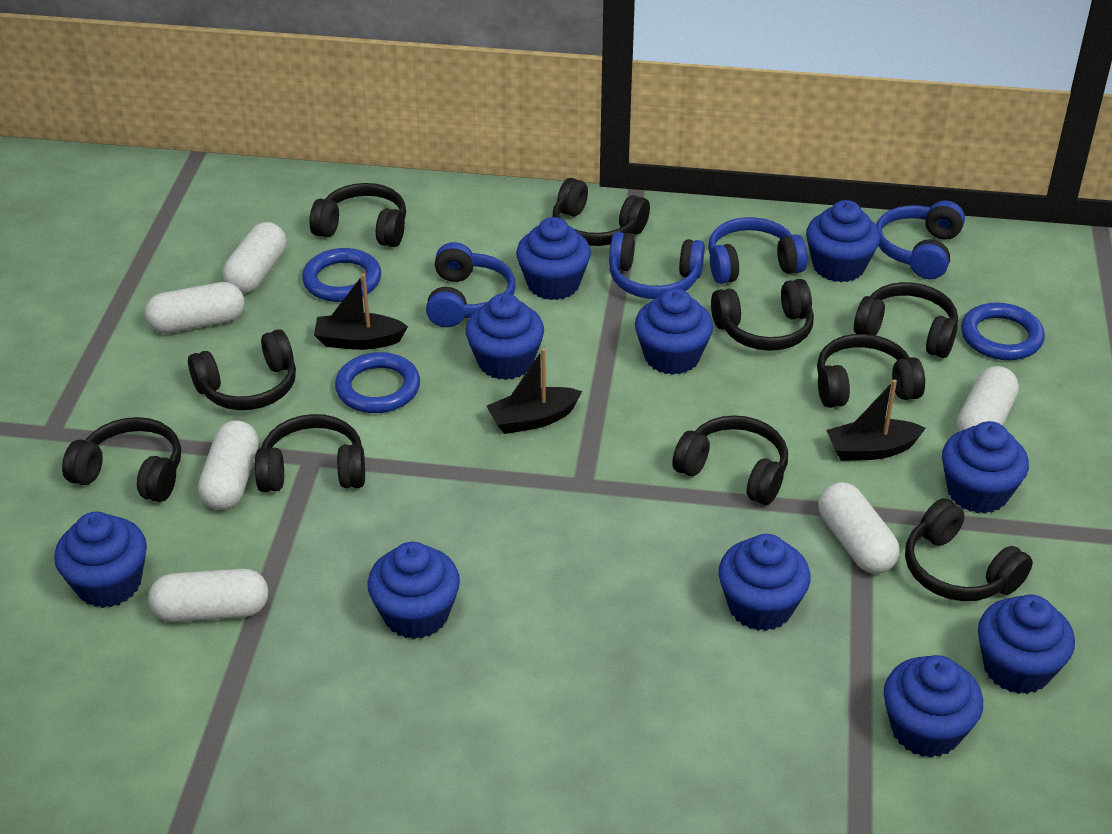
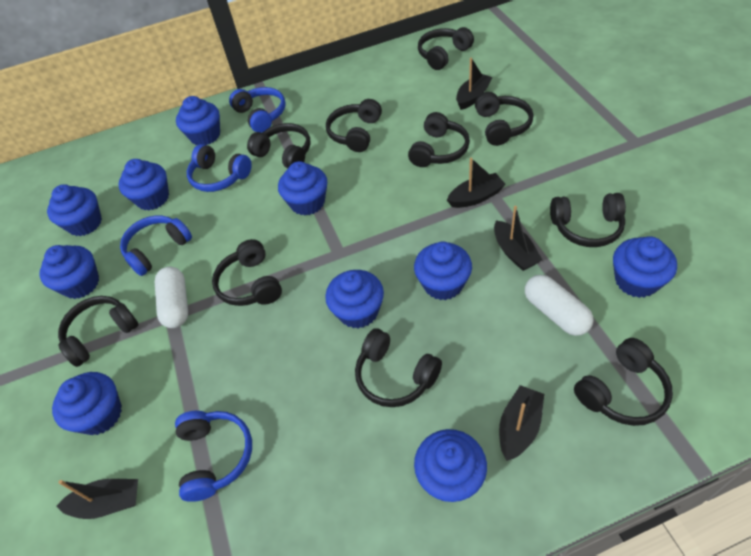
black boat: 3 -> 5
blue ring: 3 -> 0
white capsule: 6 -> 2

